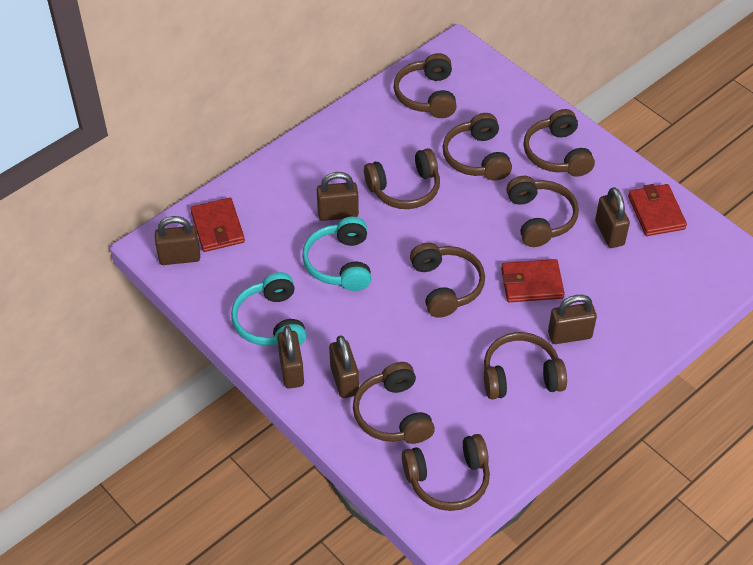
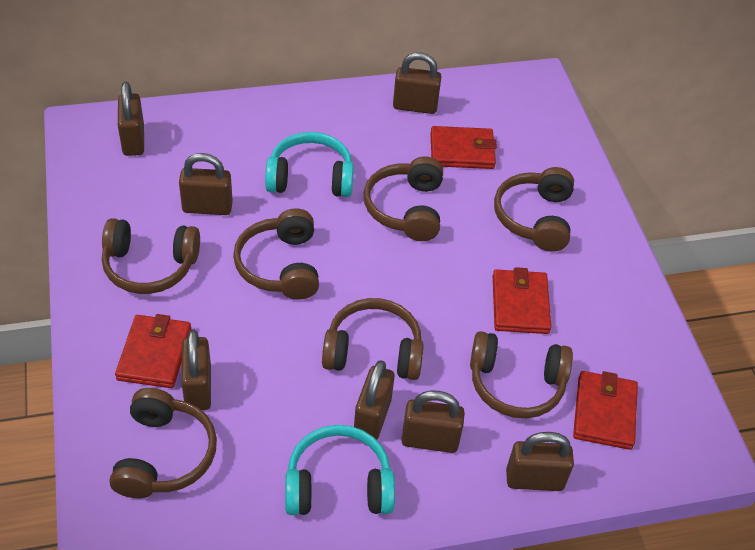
brown headphones: 9 -> 7
brown padlock: 6 -> 7
red wallet: 3 -> 4

